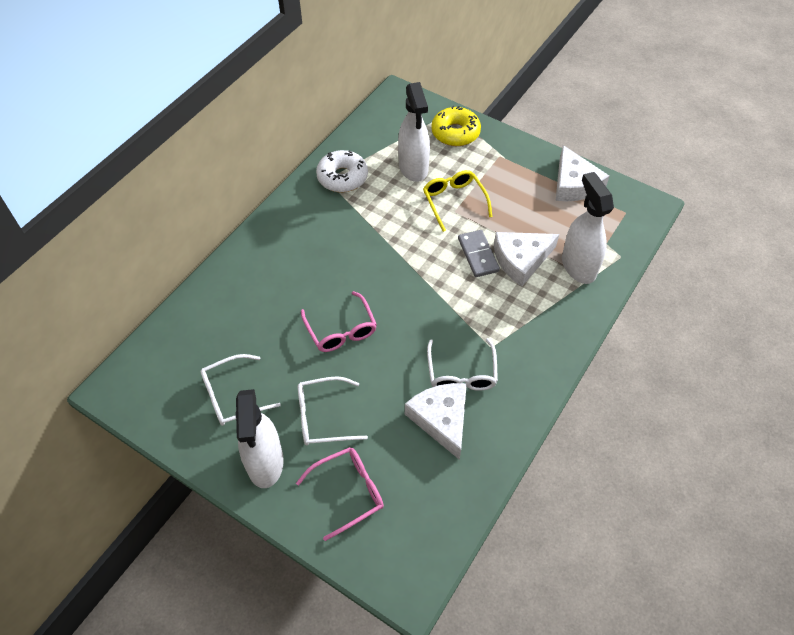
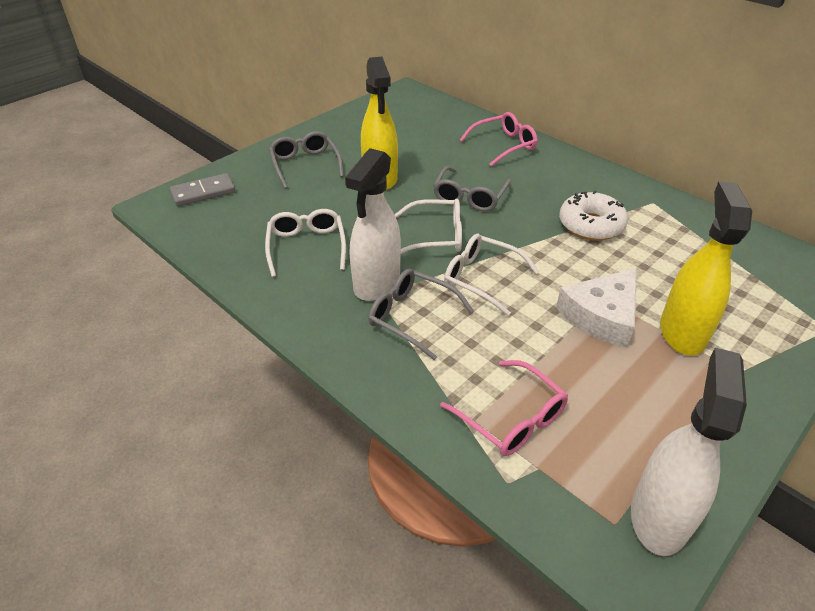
grey glasses: 0 -> 3
white cheese: 3 -> 1
white spray bottle: 3 -> 2
yellow donut: 1 -> 0
yellow glasses: 1 -> 0
yellow spray bottle: 0 -> 2

